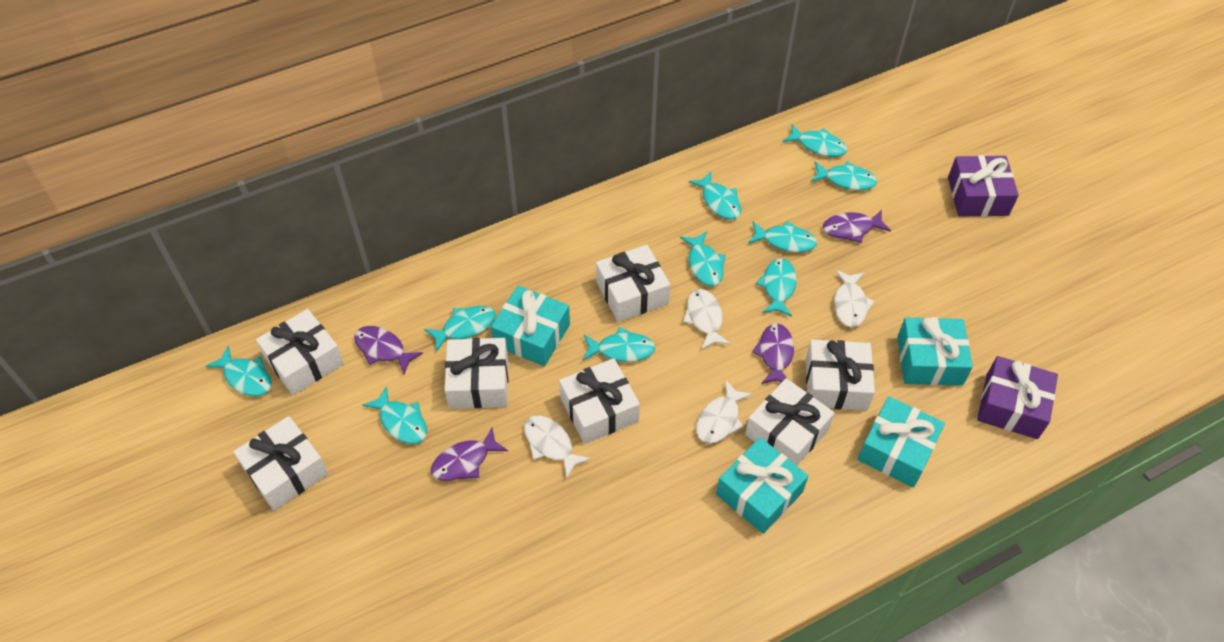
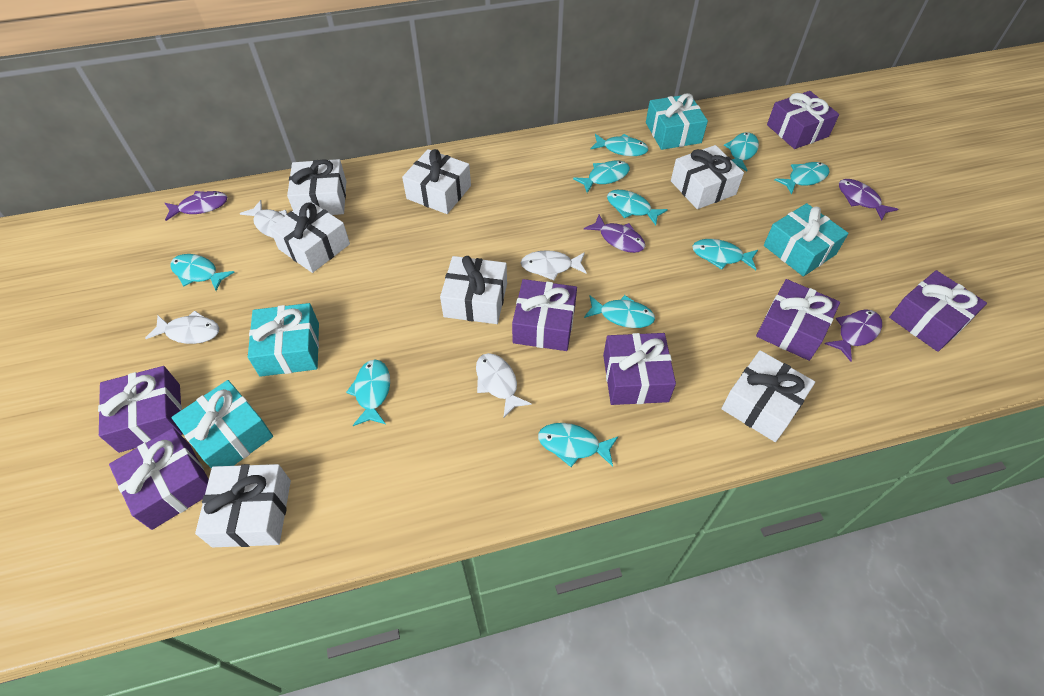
purple gift: 2 -> 7

